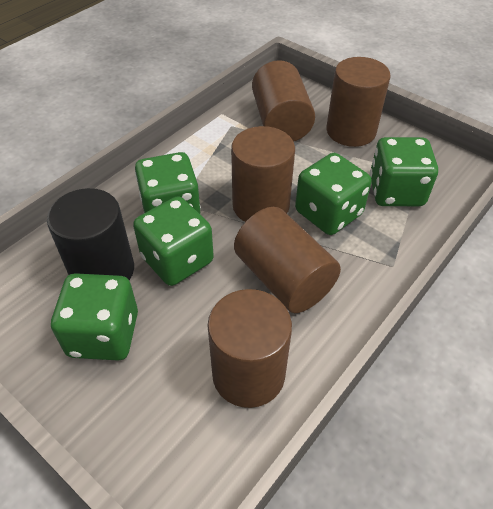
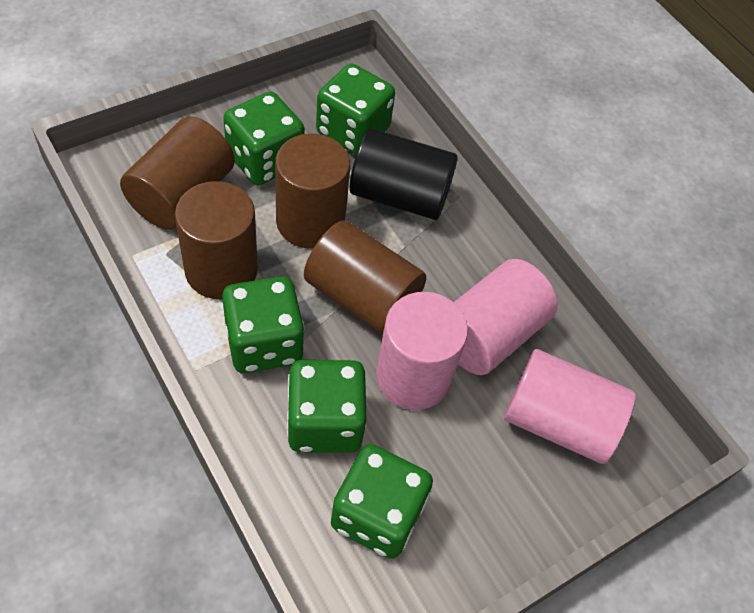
brown cylinder: 5 -> 4
pink cylinder: 0 -> 3

